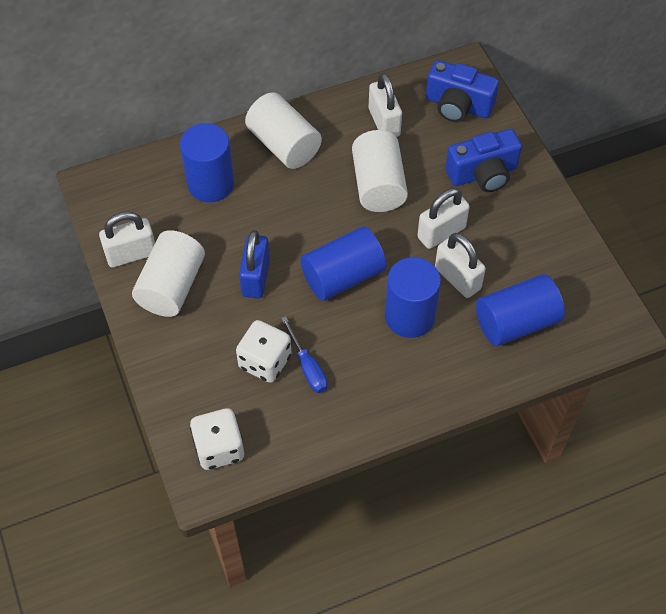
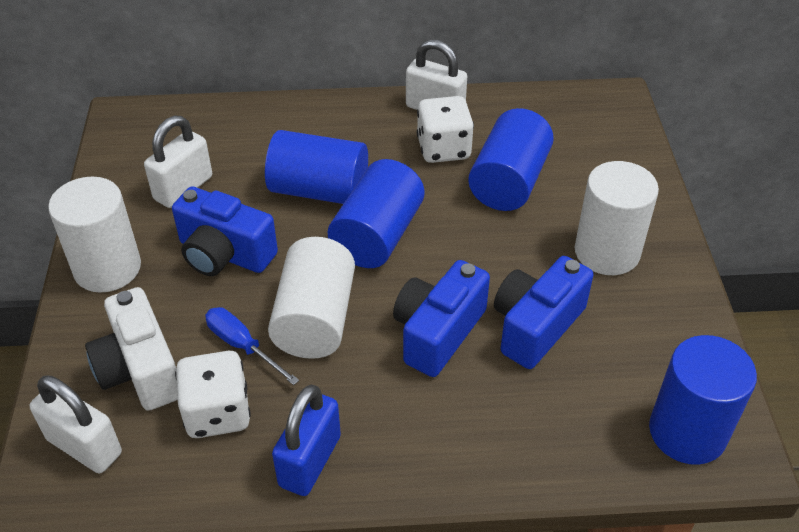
blue camera: 2 -> 3
white camera: 0 -> 1
white padlock: 4 -> 3

